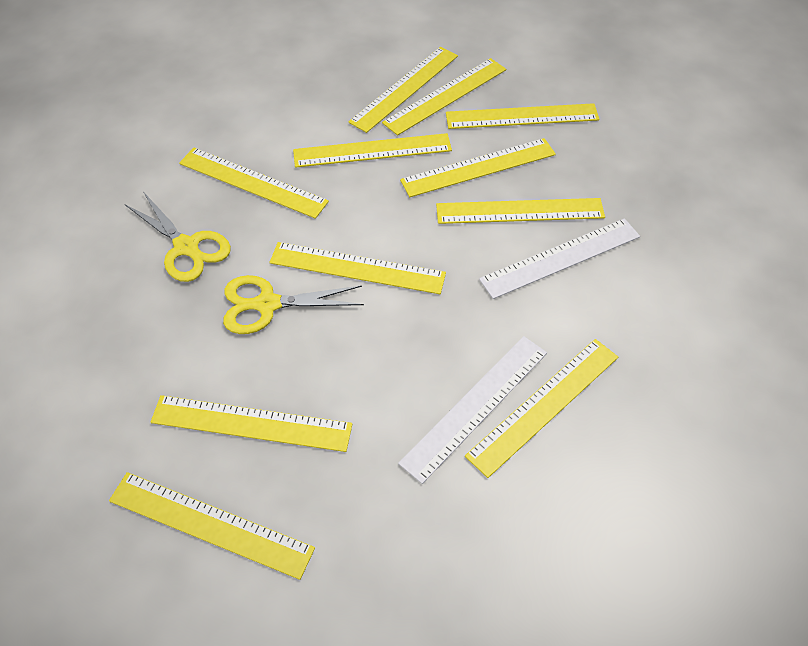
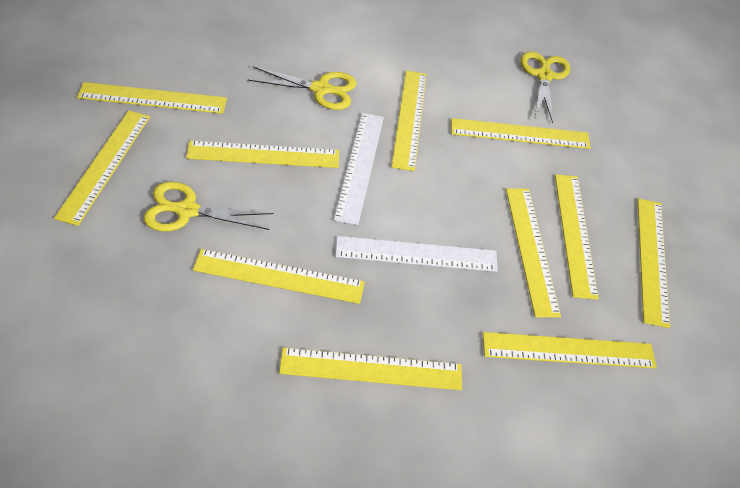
yellow scissors: 2 -> 3

